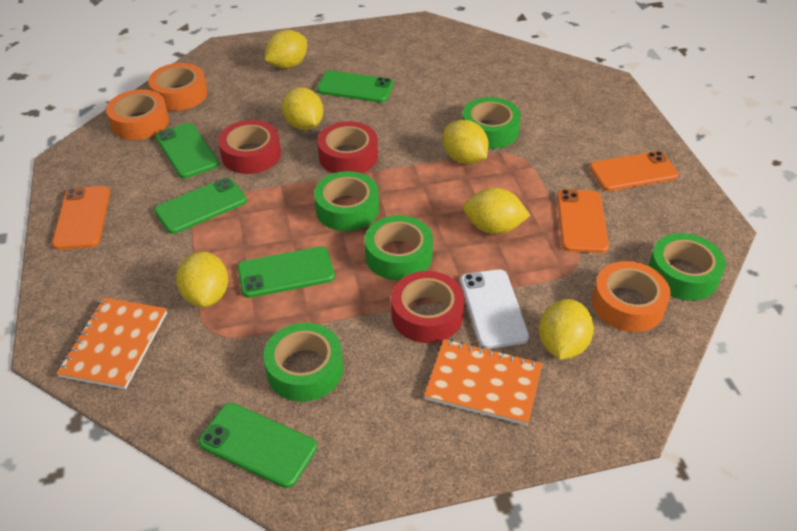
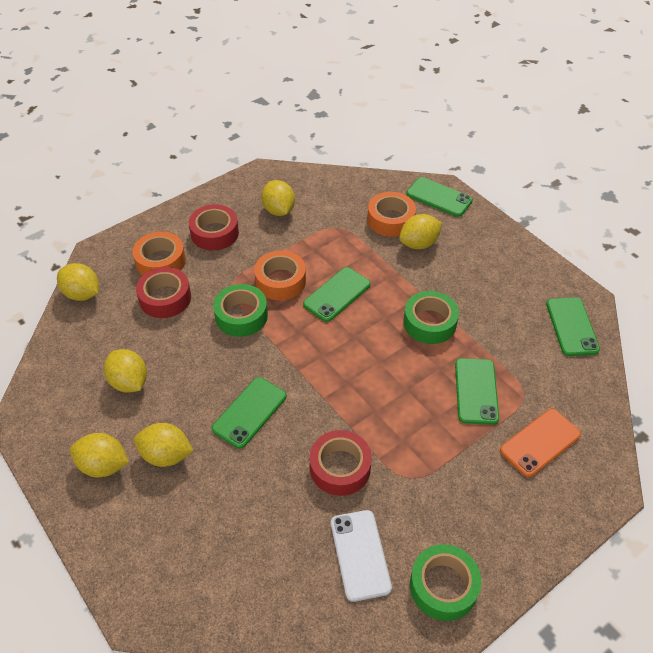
green tape: 5 -> 3
orange notebook: 2 -> 0
orange phone: 3 -> 1

